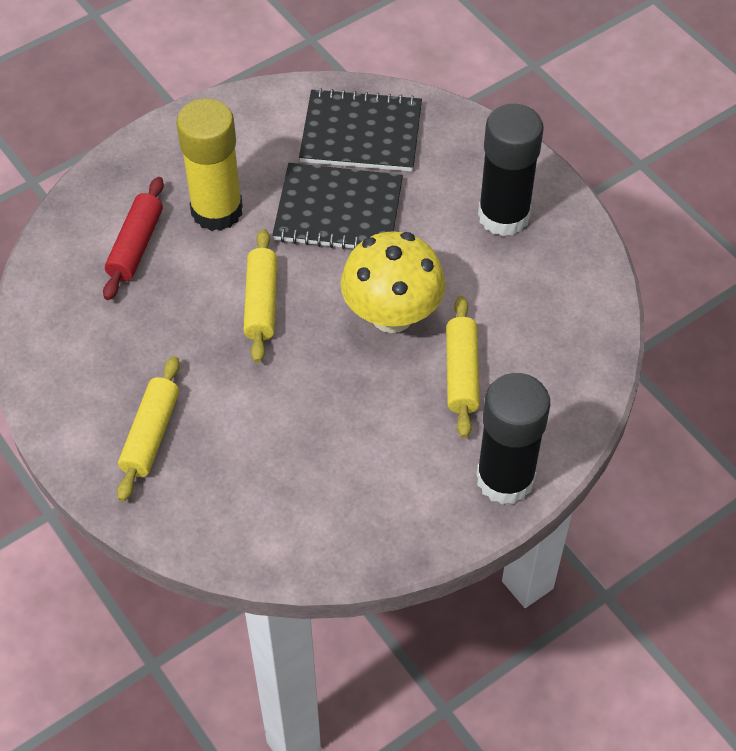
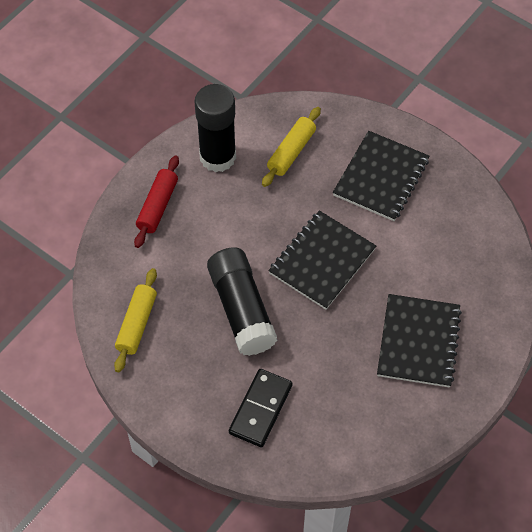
black domino: 0 -> 1
black notebook: 2 -> 3
yellow glue stick: 1 -> 0
yellow mushroom: 1 -> 0
yellow rolling pin: 3 -> 2

